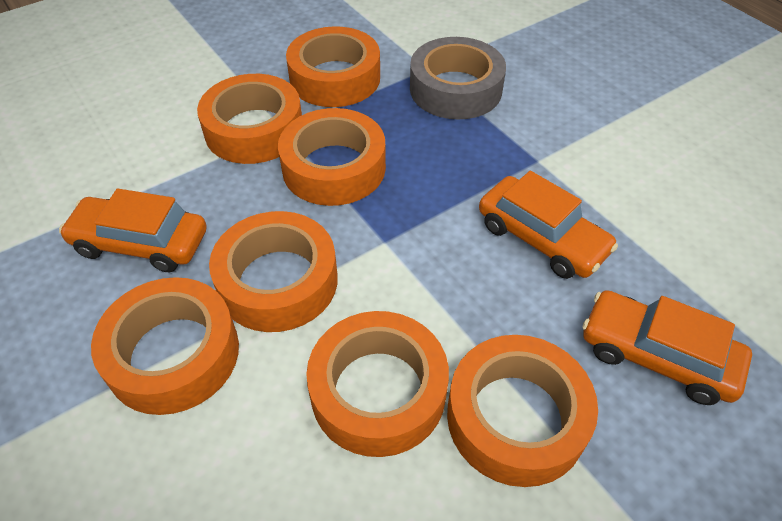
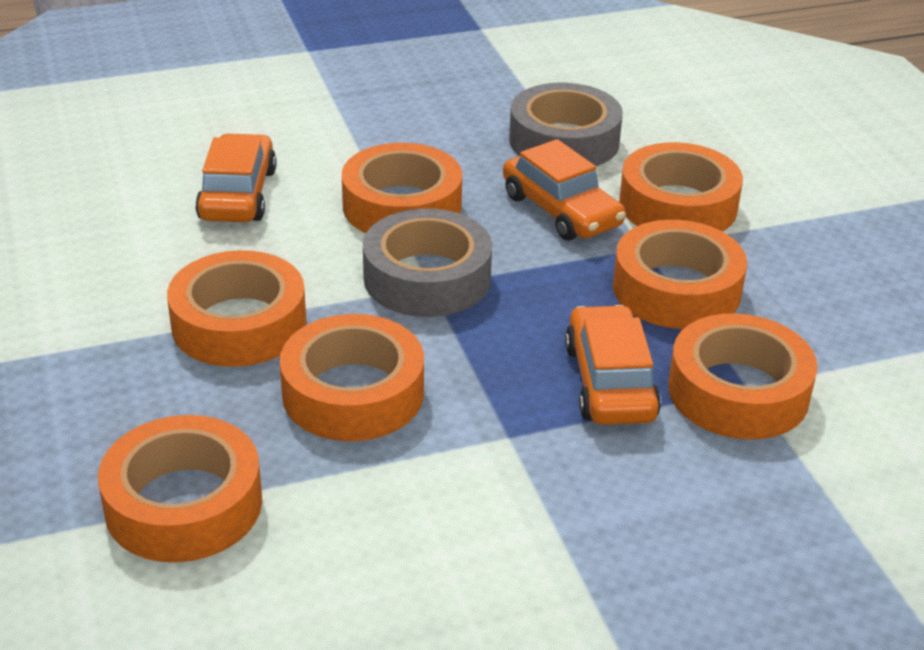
grey tape: 1 -> 2

